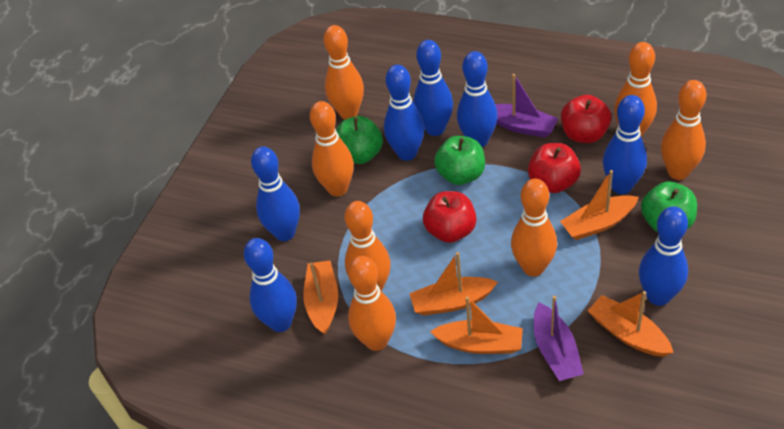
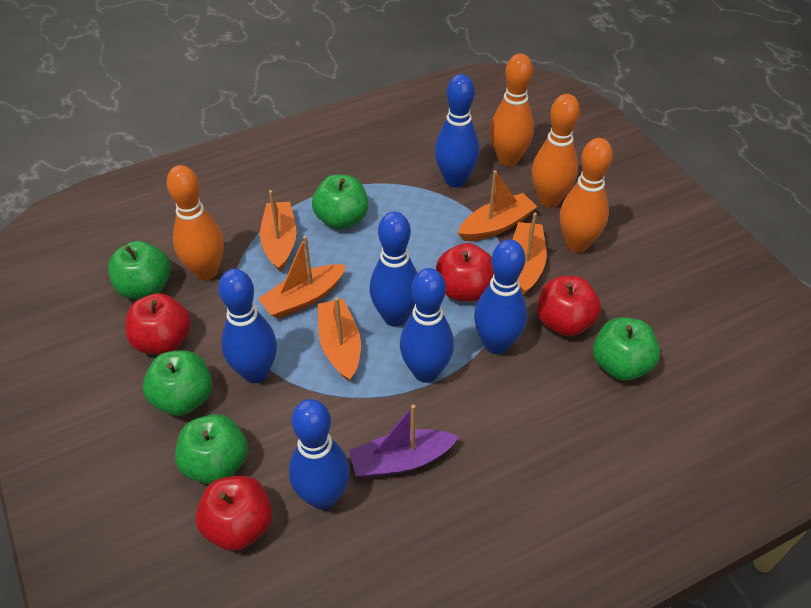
blue bowling pin: 7 -> 6
green apple: 3 -> 5
orange bowling pin: 7 -> 4
purple boat: 2 -> 1
red apple: 3 -> 4

